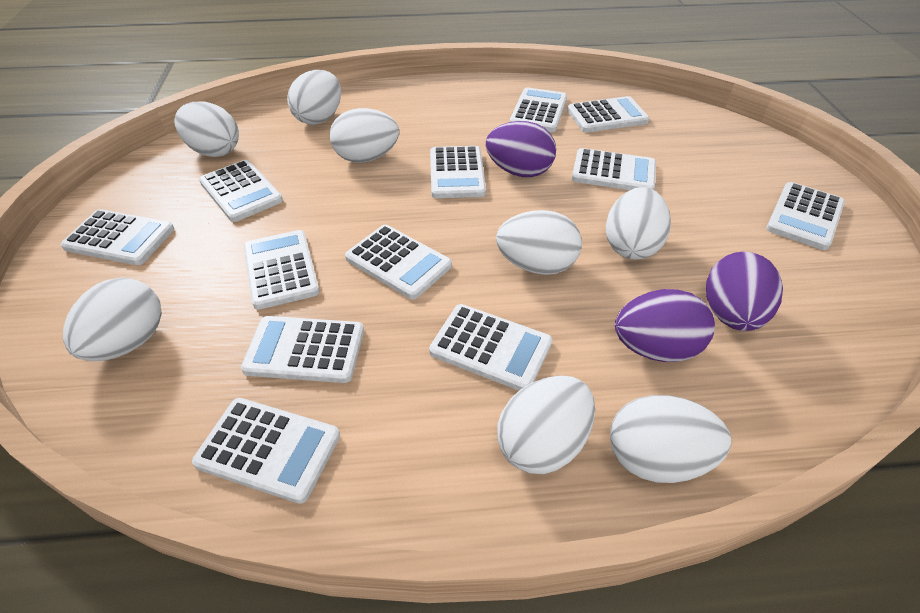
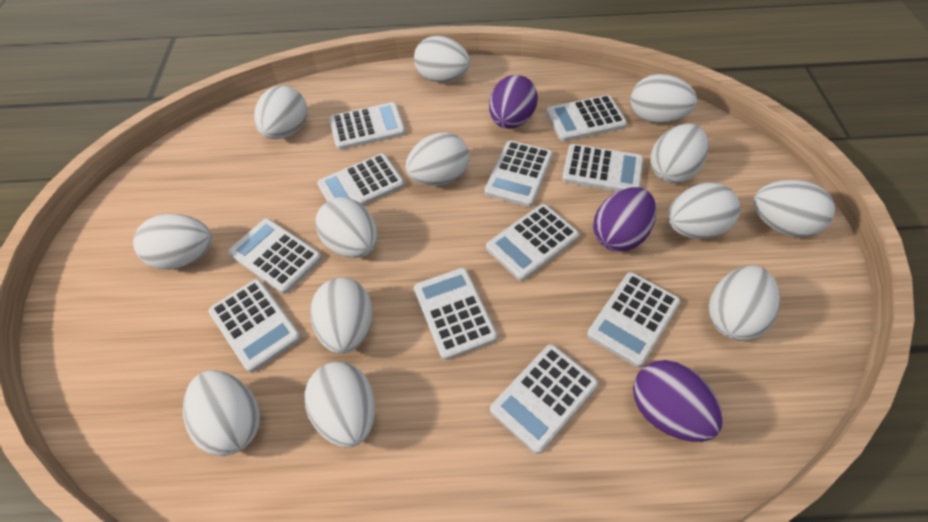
white calculator: 12 -> 11
white egg: 8 -> 13

